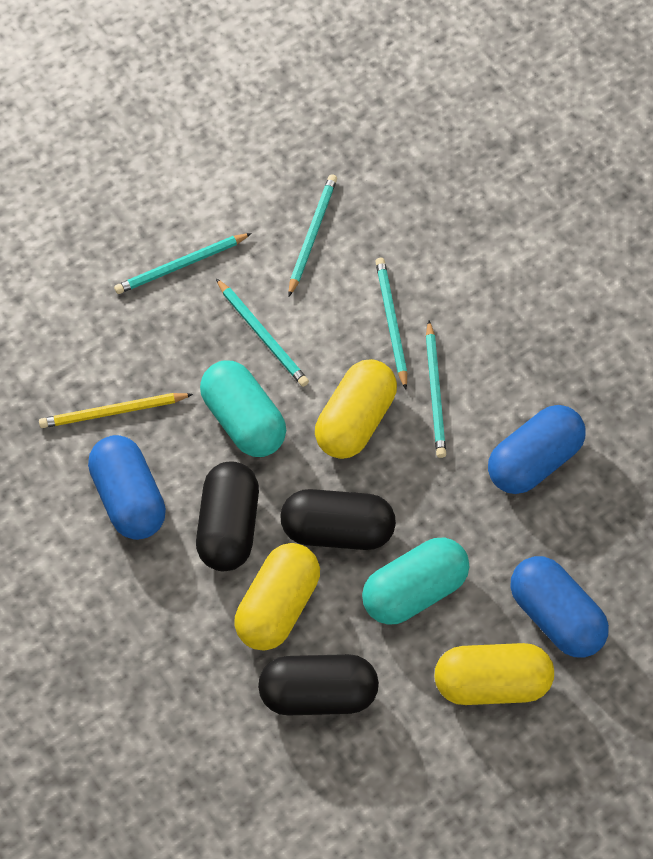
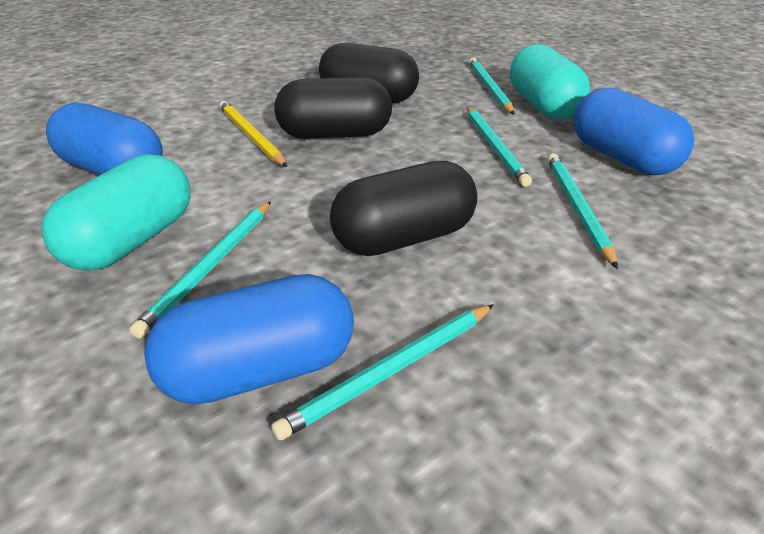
yellow capsule: 3 -> 0

